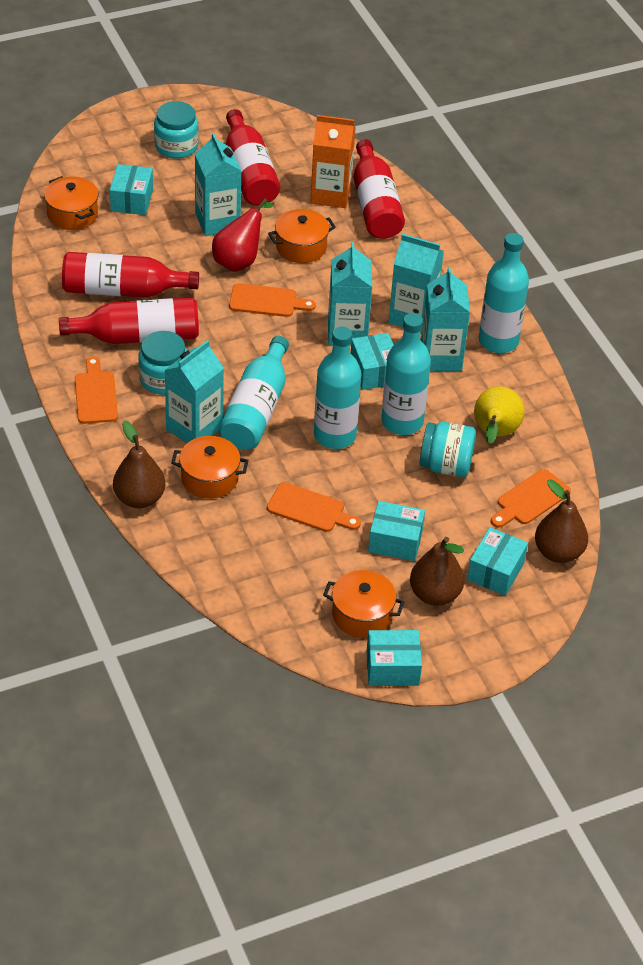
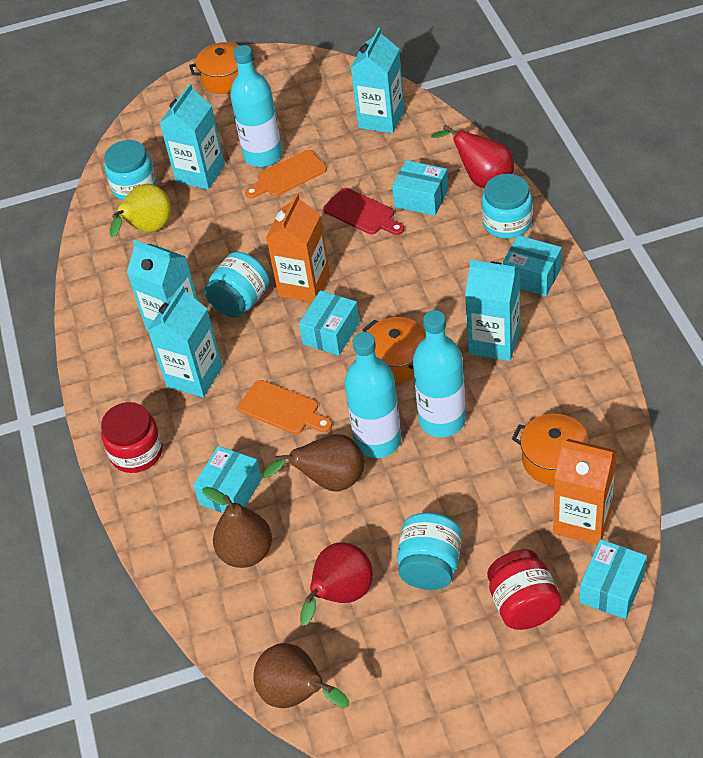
orange carton: 1 -> 2
orange cutting board: 4 -> 2
orange pot: 4 -> 3
red bottle: 4 -> 0
red cutting board: 0 -> 1
red jar: 0 -> 2
red pear: 1 -> 2
turquoise bottle: 4 -> 3
turquoise jar: 3 -> 4

